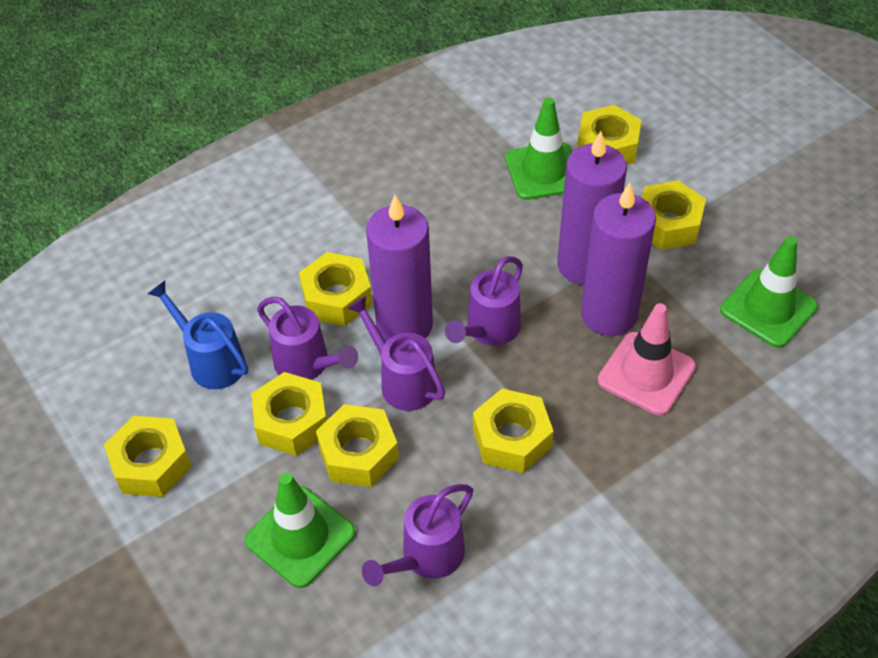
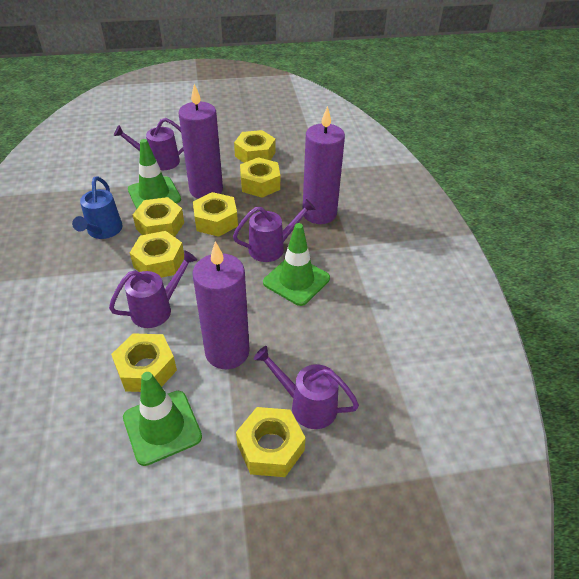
pink traffic cone: 1 -> 0

